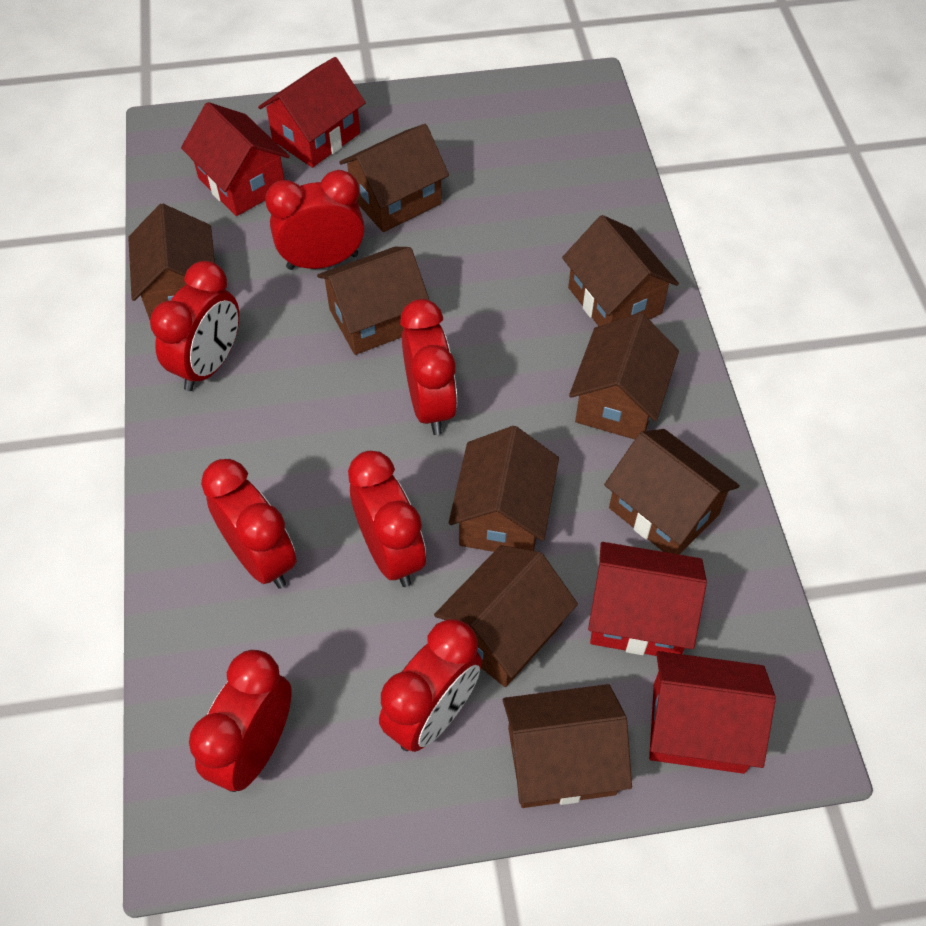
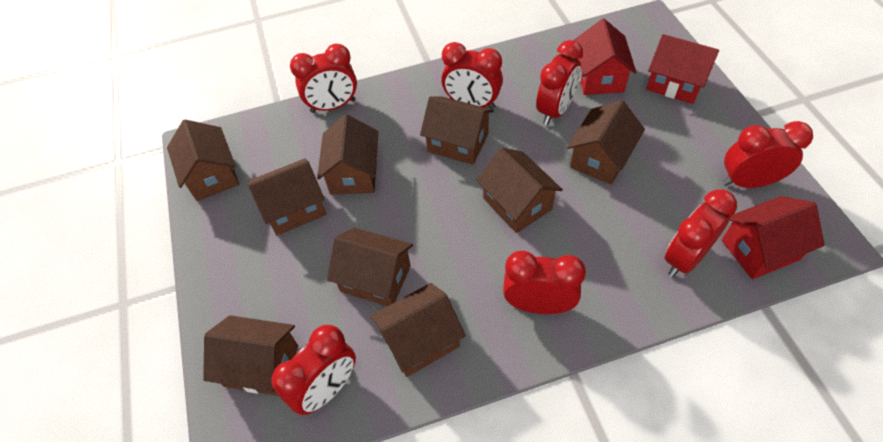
red house: 4 -> 3

